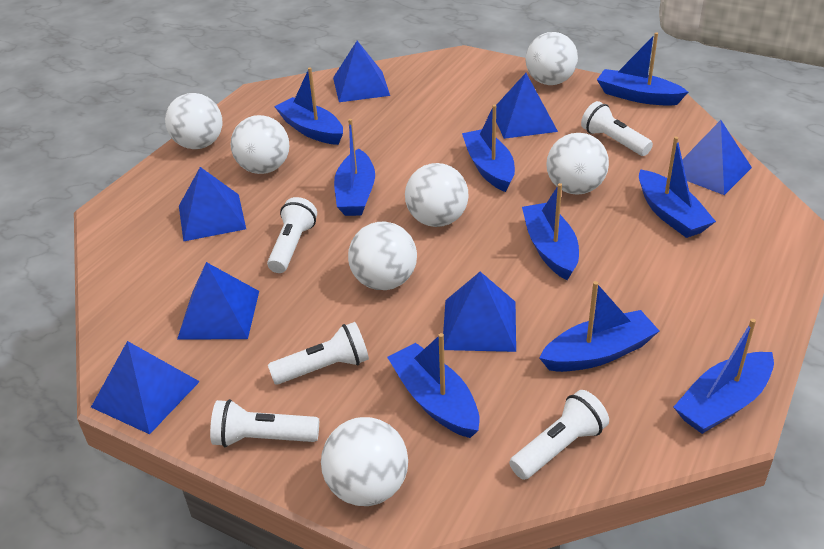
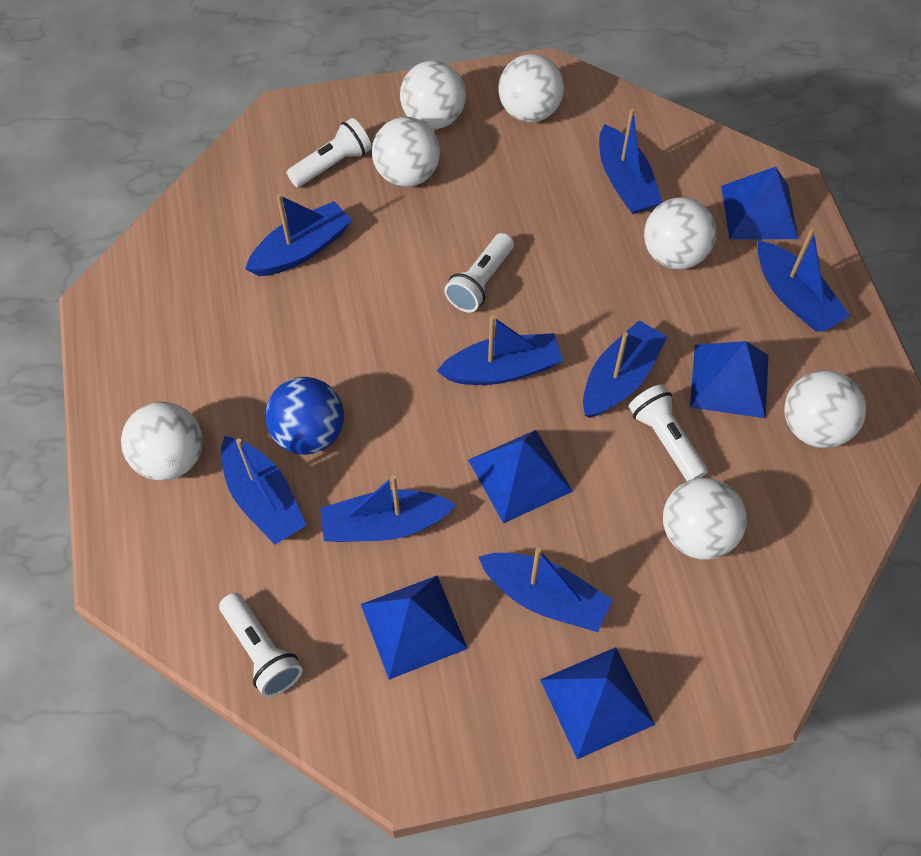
blue ball: 0 -> 1
blue boat: 9 -> 8
blue pyramid: 7 -> 5
white flashlight: 5 -> 4

